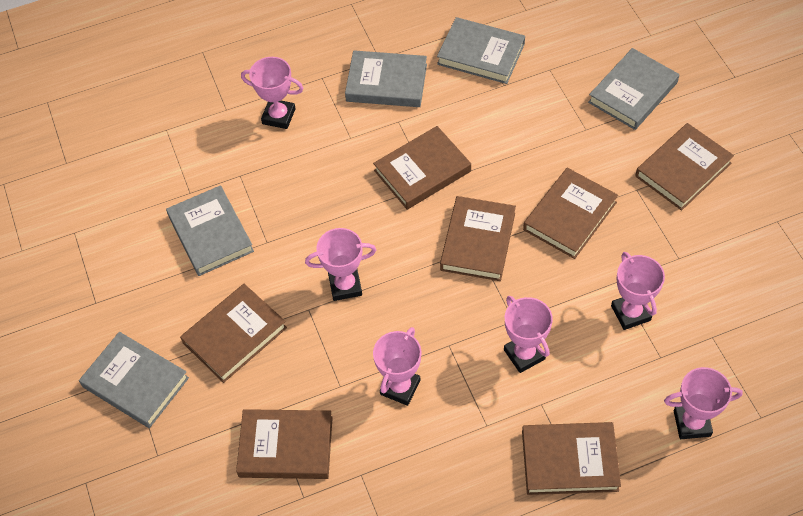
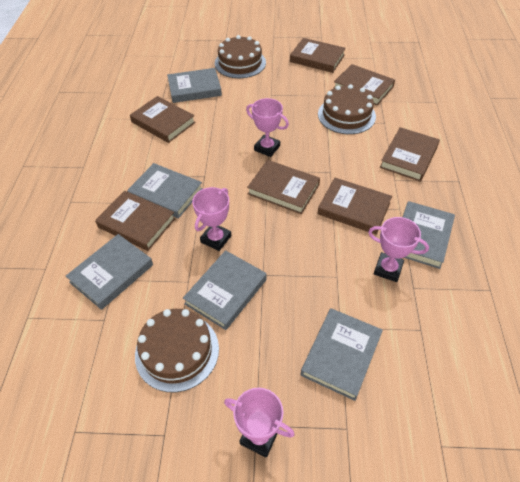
brown cake: 0 -> 3
grey book: 5 -> 6
pink trophy: 6 -> 4

